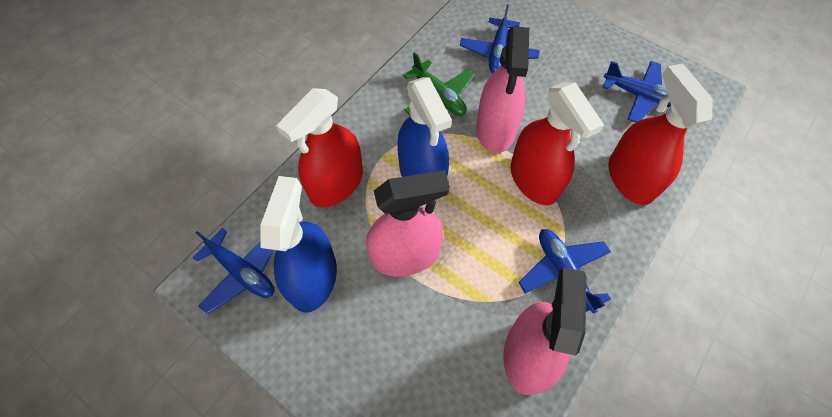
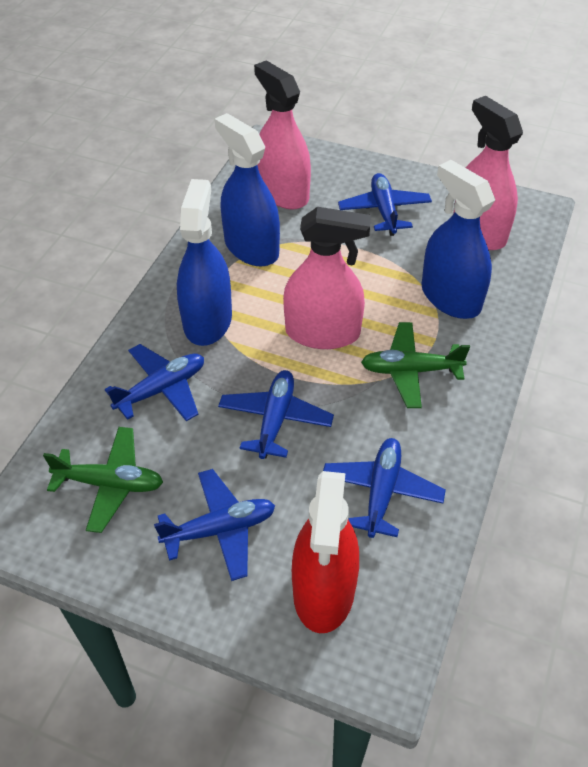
blue plane: 4 -> 5
blue spray bottle: 2 -> 3
green plane: 1 -> 2
red spray bottle: 3 -> 1

